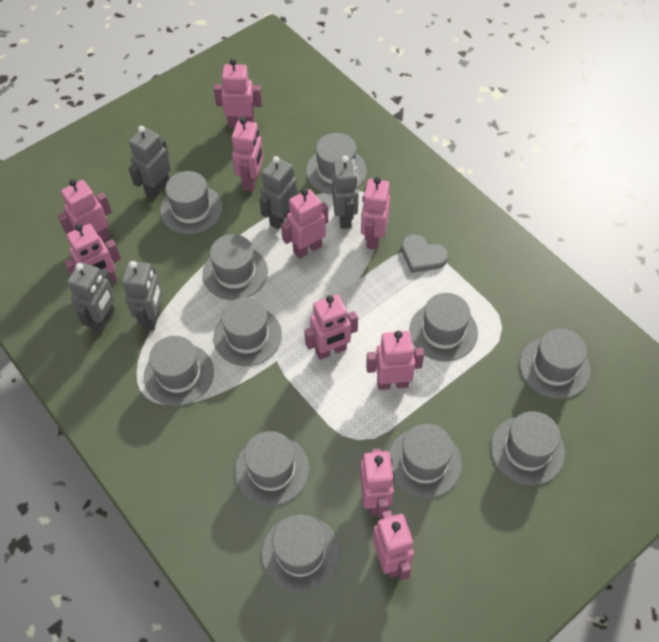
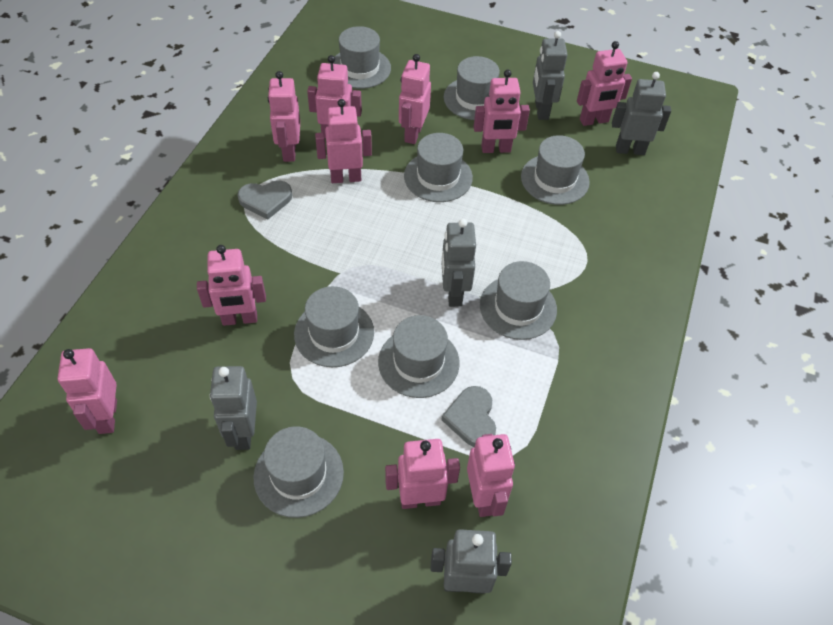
grey hat: 11 -> 8
grey heart: 1 -> 2

